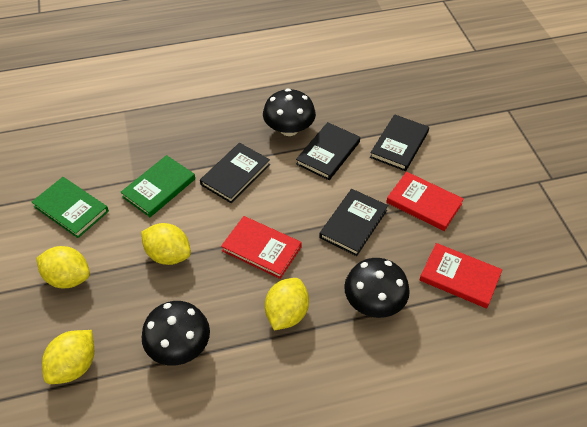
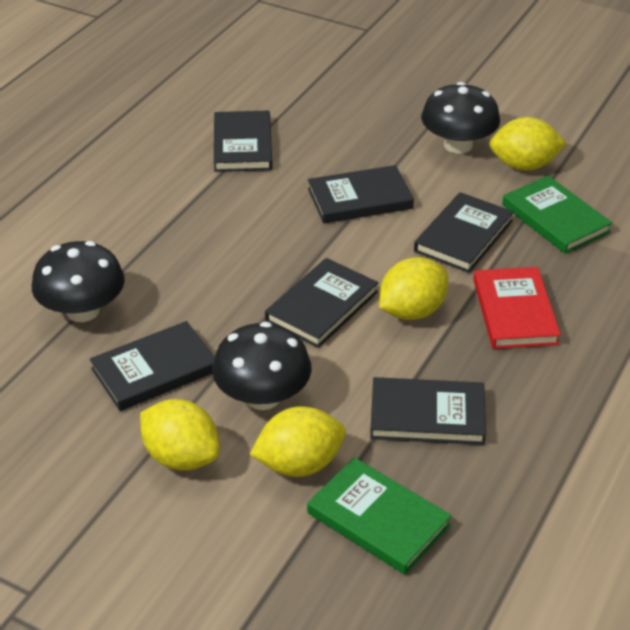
black book: 4 -> 6
red book: 3 -> 1

